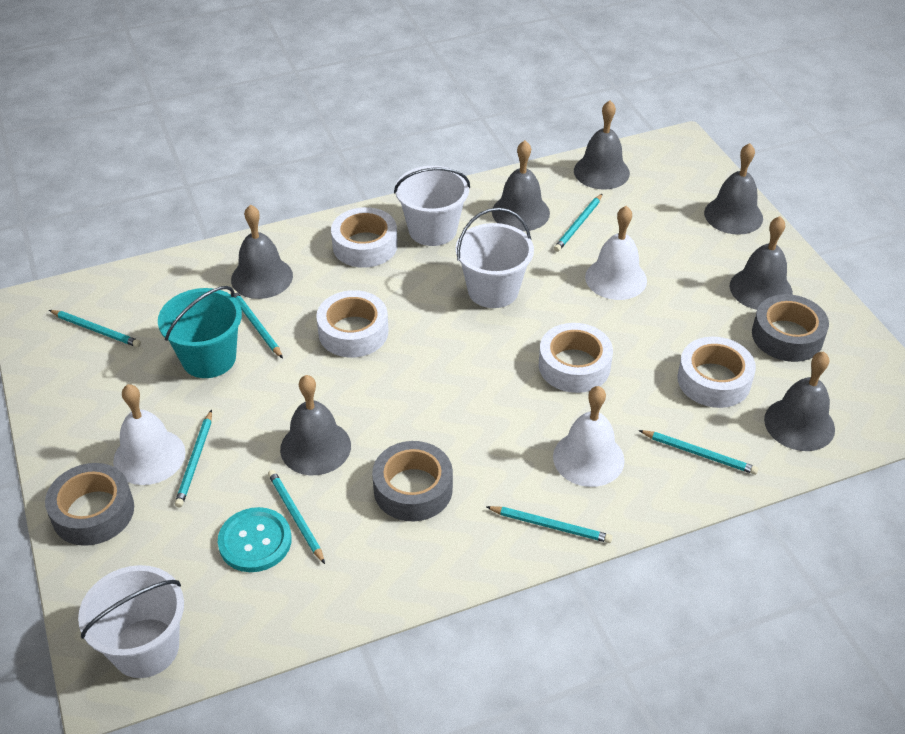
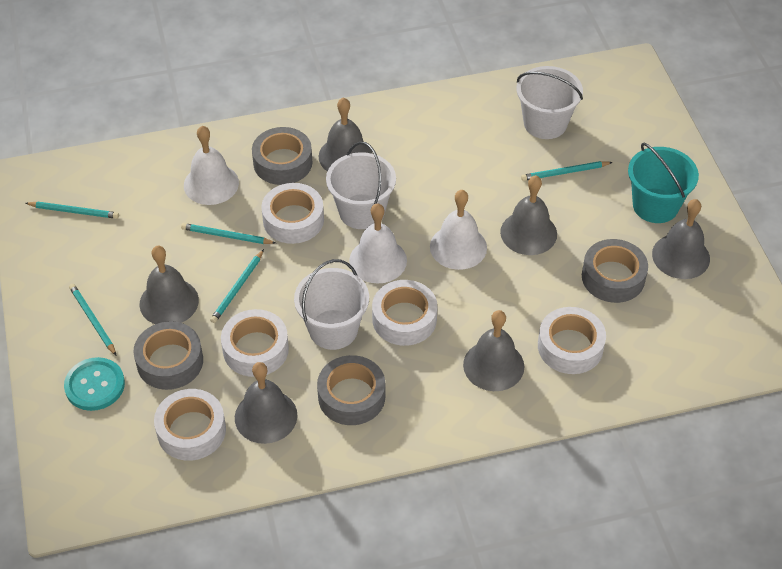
grey bell: 7 -> 6
grey tape: 3 -> 4
turquoise pencil: 7 -> 5
white tape: 4 -> 5

